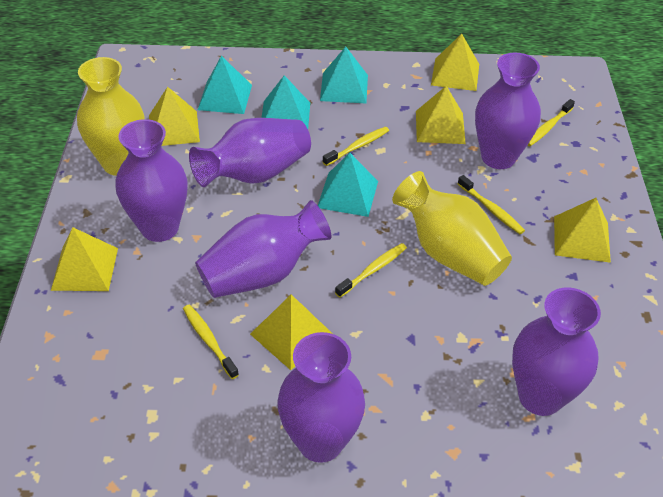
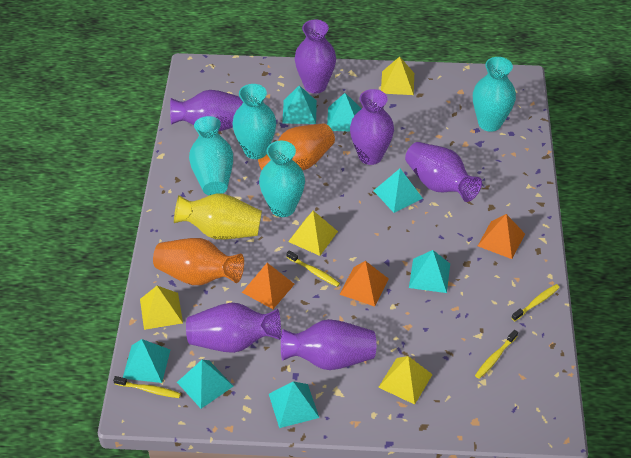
orange pyramid: 0 -> 3
orange vase: 0 -> 2
turquoise pyramid: 4 -> 7
turquoise vase: 0 -> 4
yellow pyramid: 6 -> 4
yellow toothbrush: 5 -> 4
yellow vase: 2 -> 1

